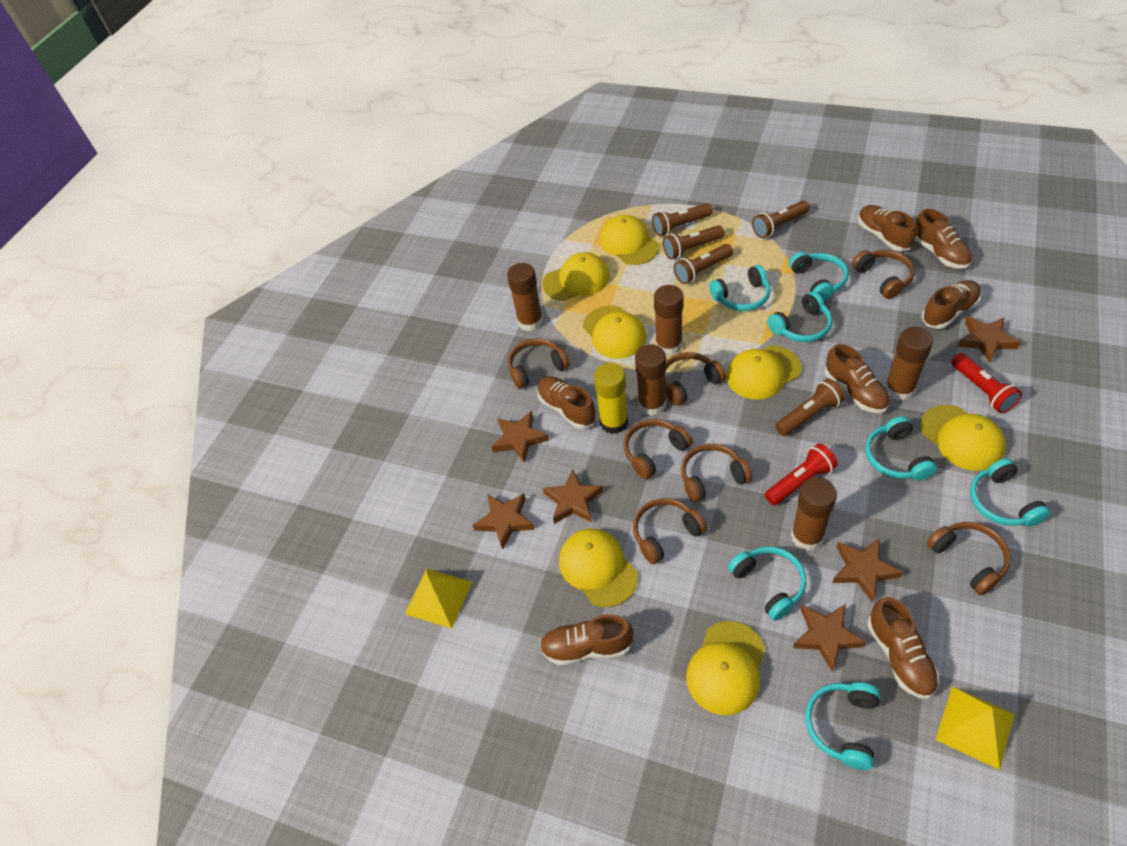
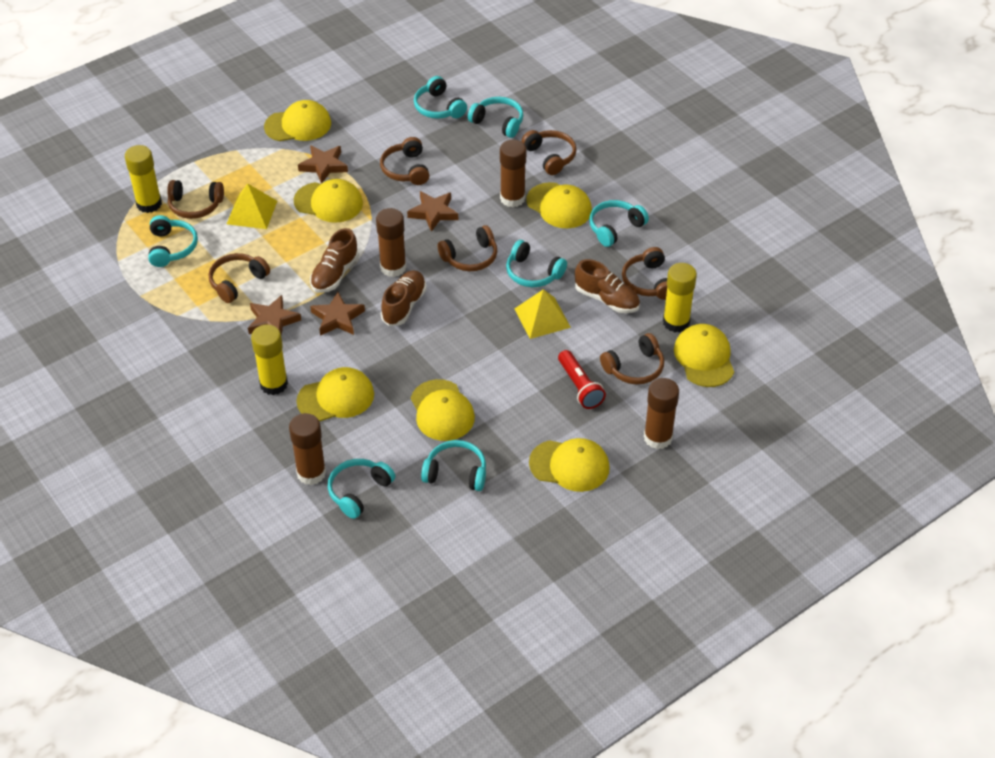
brown flashlight: 5 -> 0
brown glue stick: 5 -> 4
brown shoe: 7 -> 3
brown star: 6 -> 4
red flashlight: 2 -> 1
yellow glue stick: 1 -> 3

